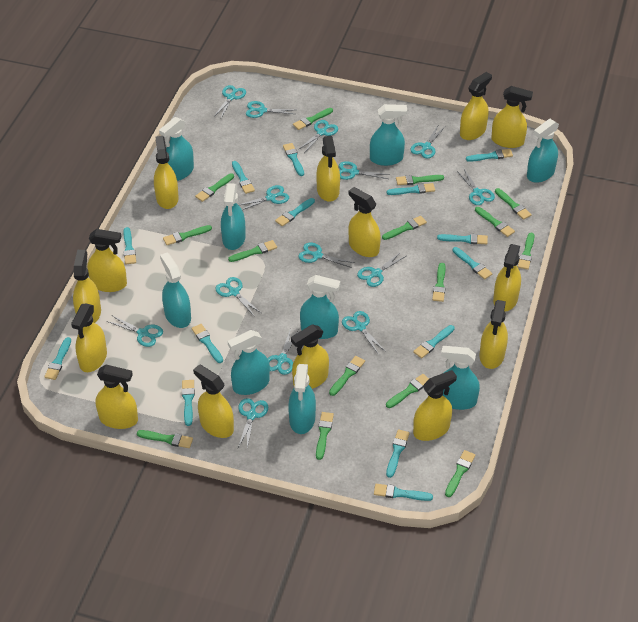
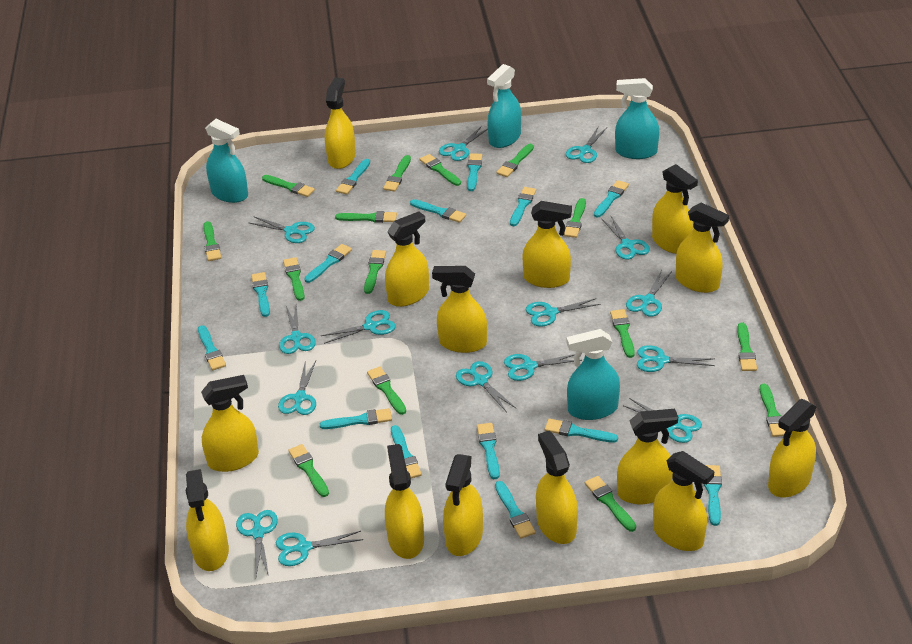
turquoise scissors: 14 -> 15
turquoise spray bottle: 9 -> 4

